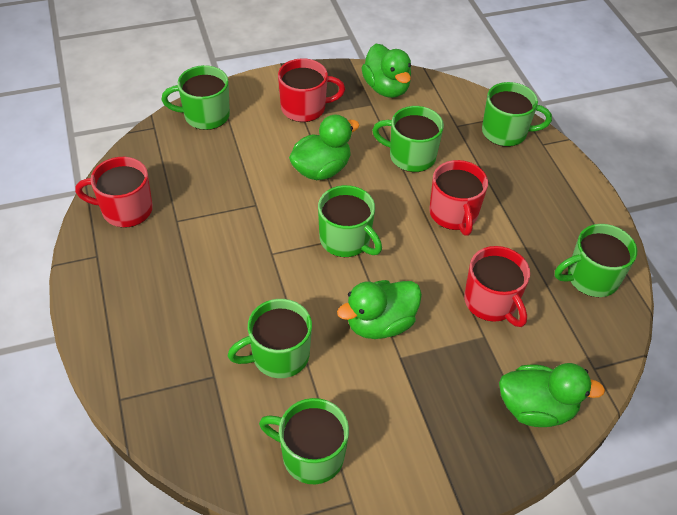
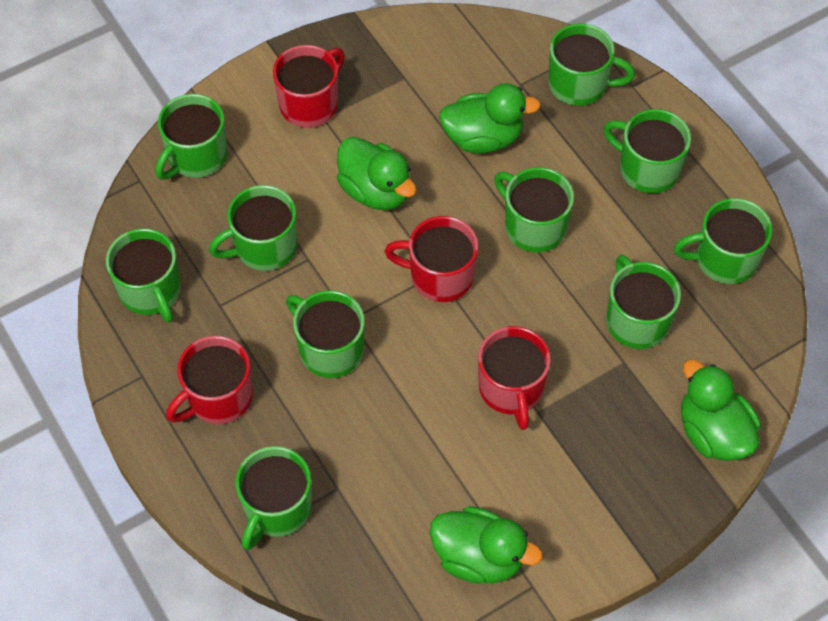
green mug: 7 -> 10

